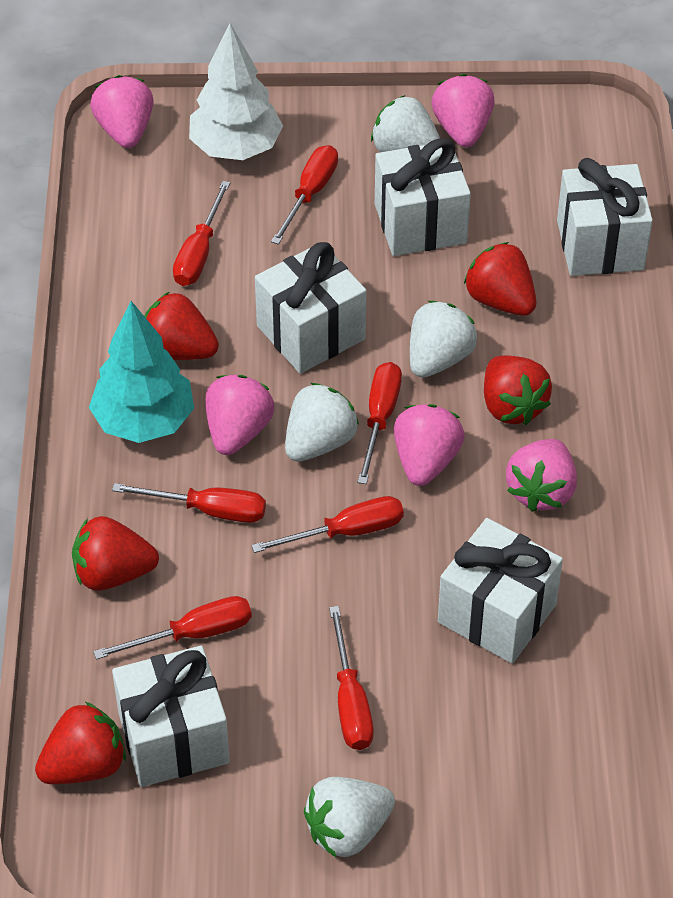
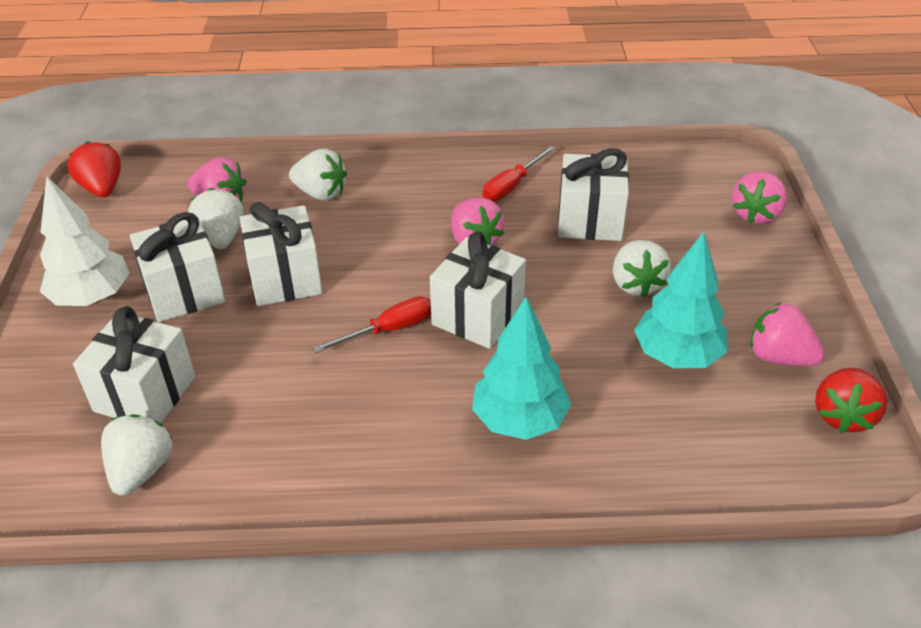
pink strawberry: 5 -> 4
red screwdriver: 7 -> 2
red strawberry: 5 -> 2
turquoise tree: 1 -> 2

